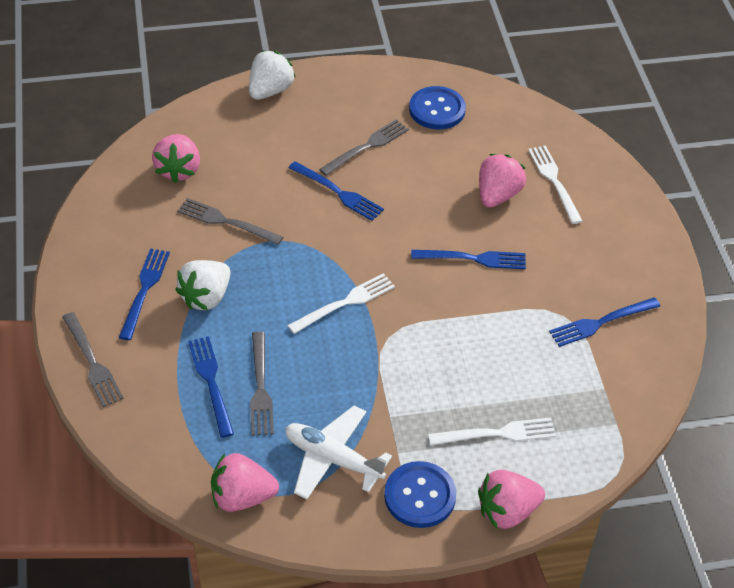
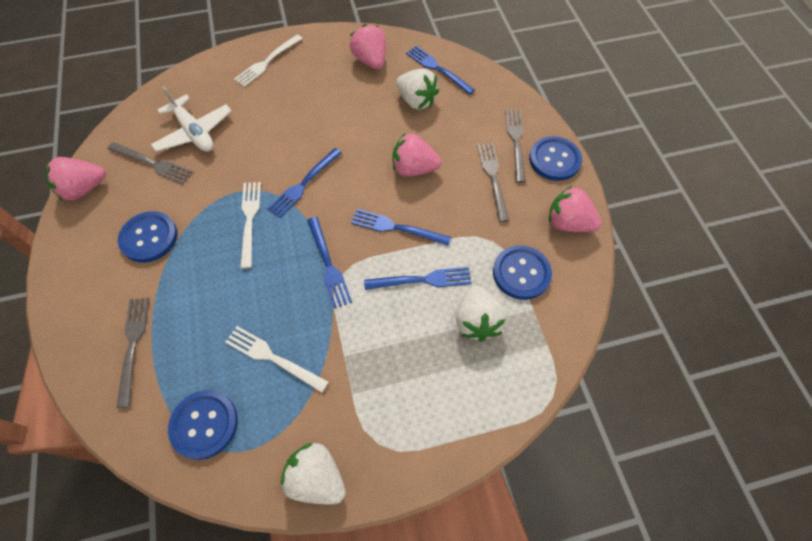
blue button: 2 -> 4
white strawberry: 2 -> 3

